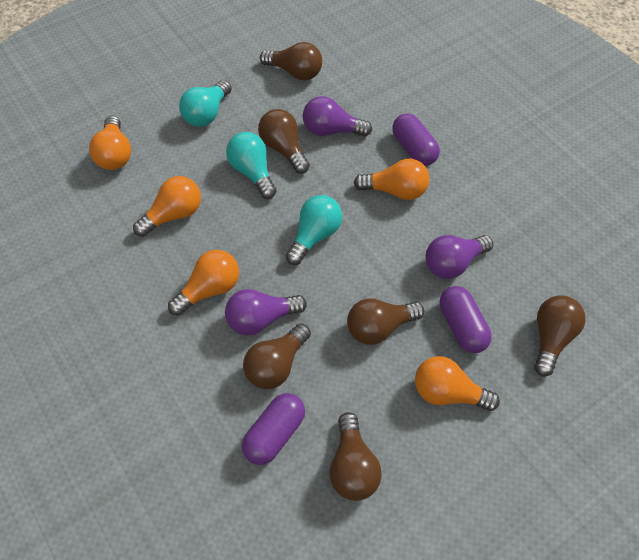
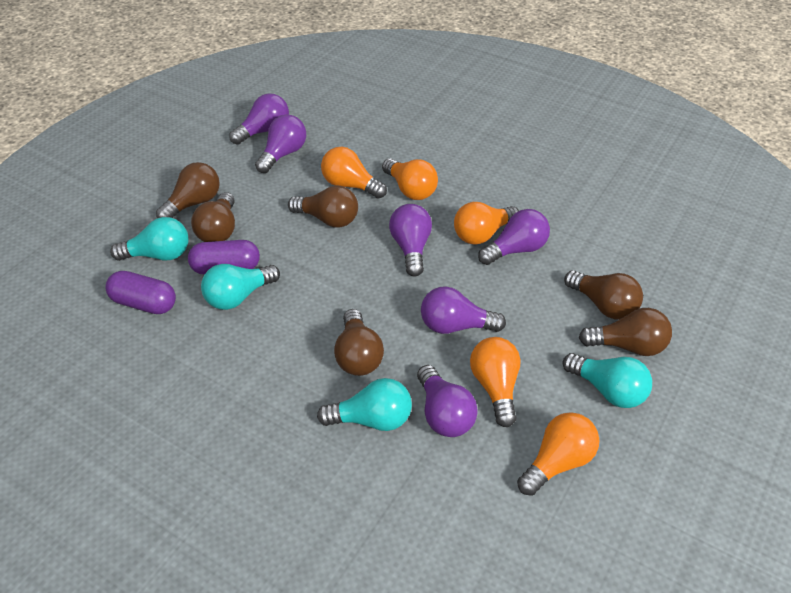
purple capsule: 3 -> 2
purple light bulb: 3 -> 6
turquoise light bulb: 3 -> 4

